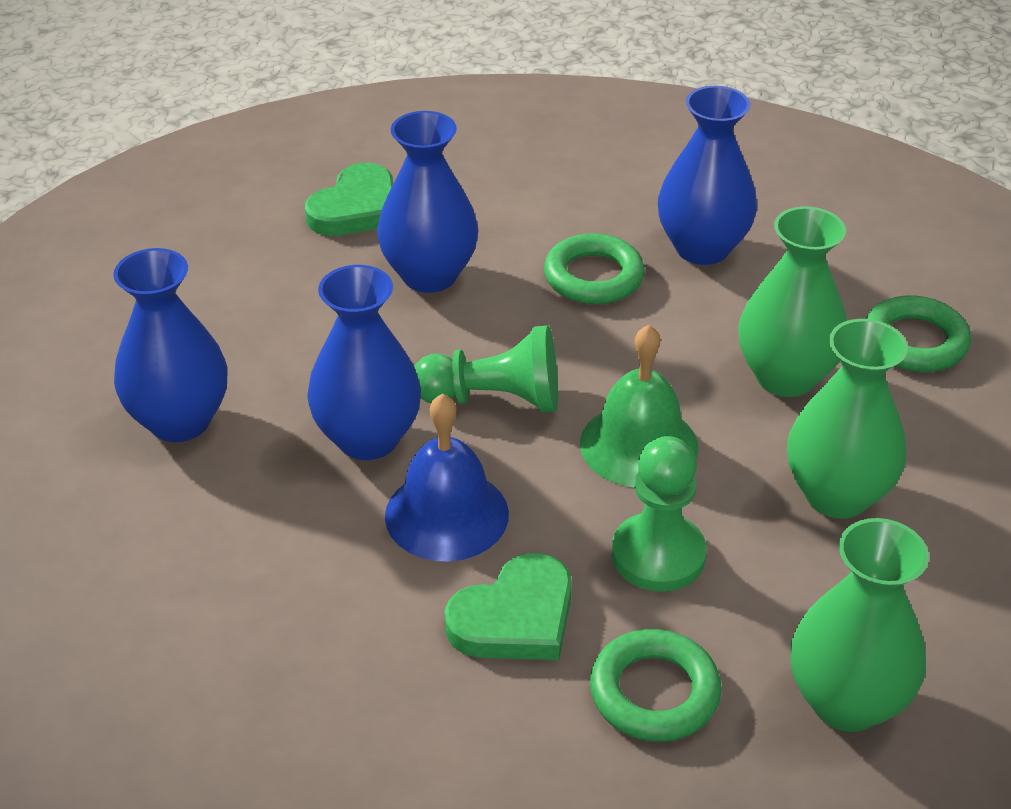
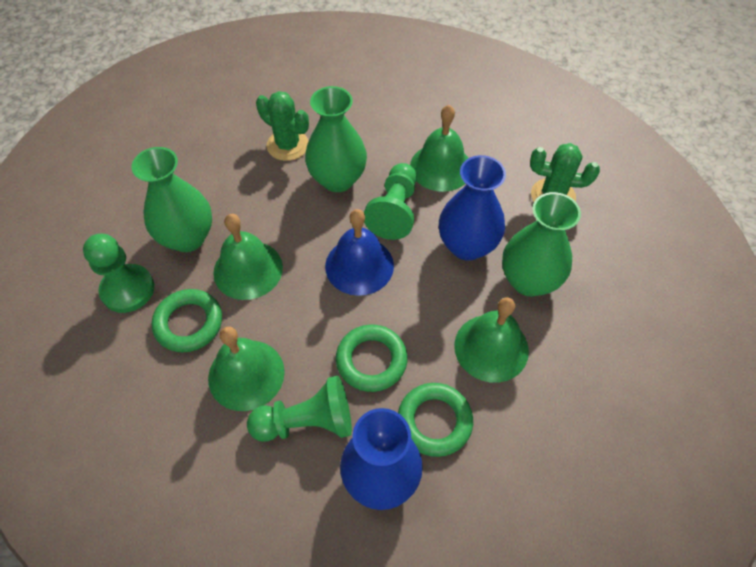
blue vase: 4 -> 2
green bell: 1 -> 4
green cactus: 0 -> 2
green heart: 2 -> 0
green pawn: 2 -> 3

